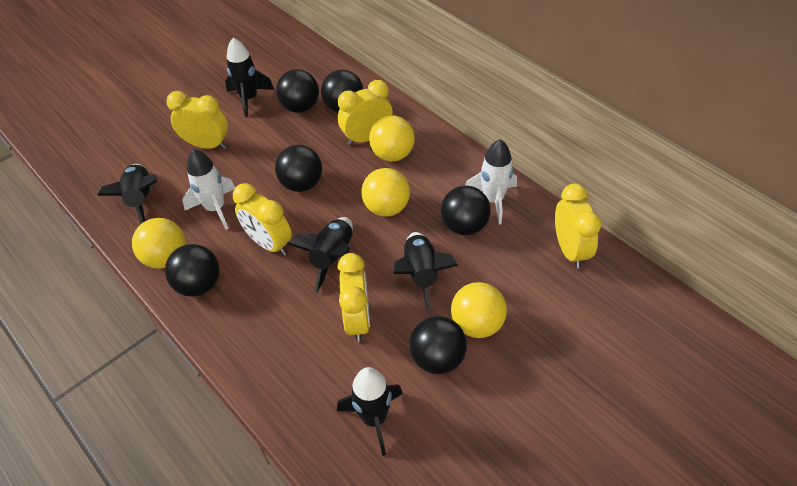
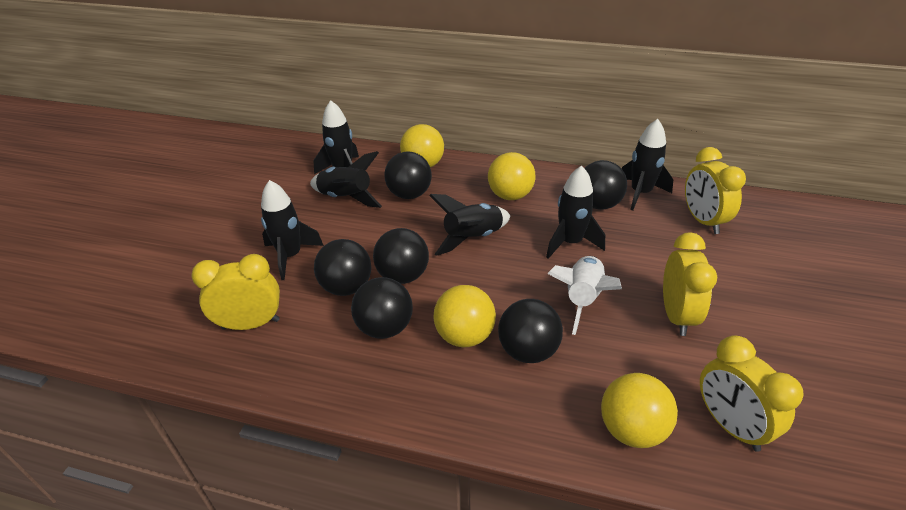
black rocket: 5 -> 6
white rocket: 2 -> 1
yellow clock: 5 -> 4

